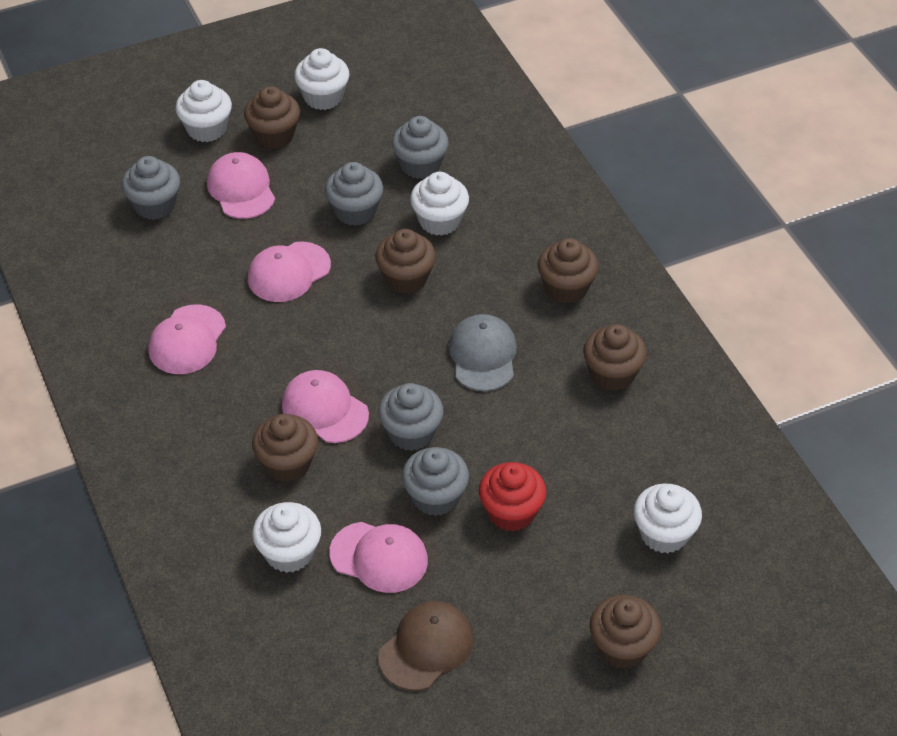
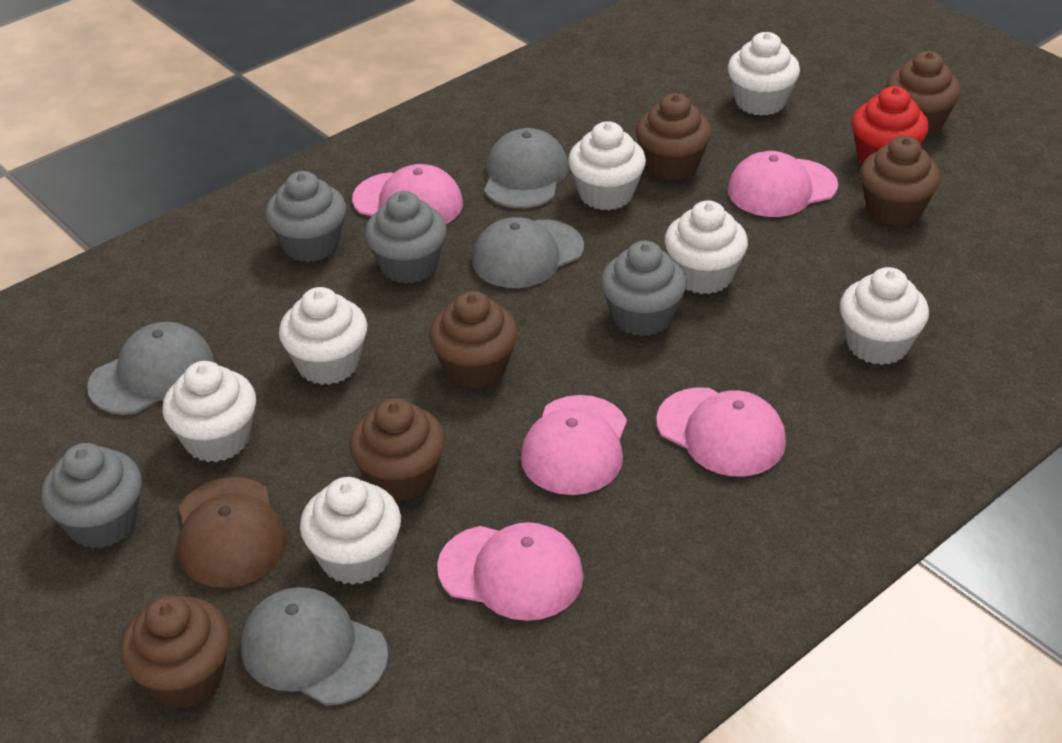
grey cap: 1 -> 4
grey cupcake: 5 -> 4
white cupcake: 5 -> 7

